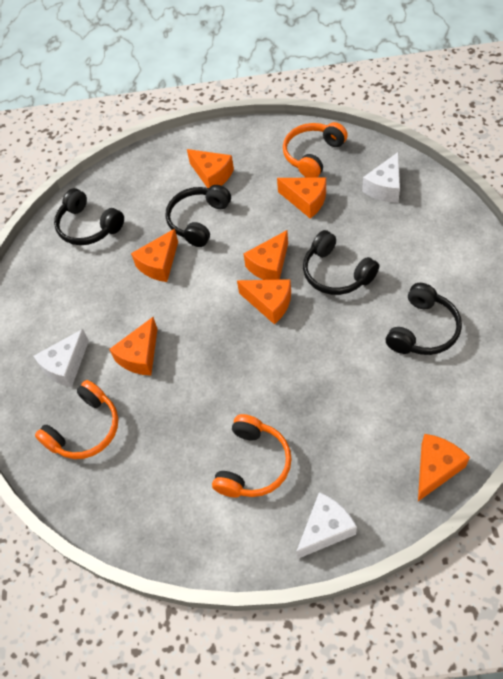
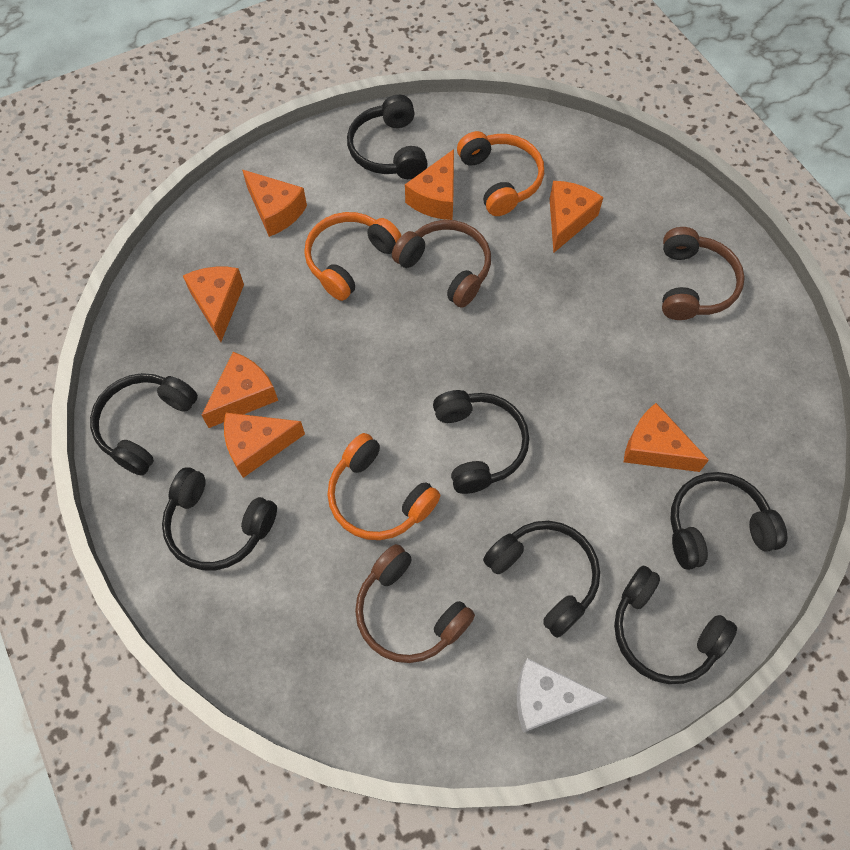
black headphones: 4 -> 7
brown headphones: 0 -> 3
white cheese: 3 -> 1

